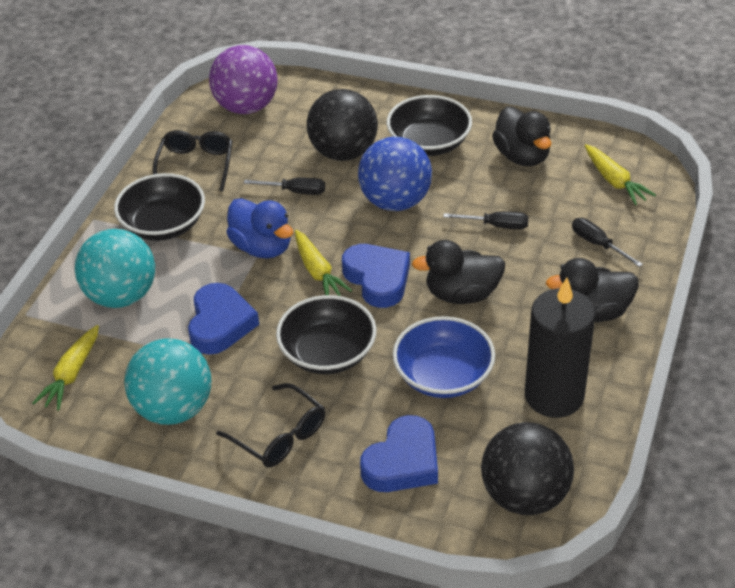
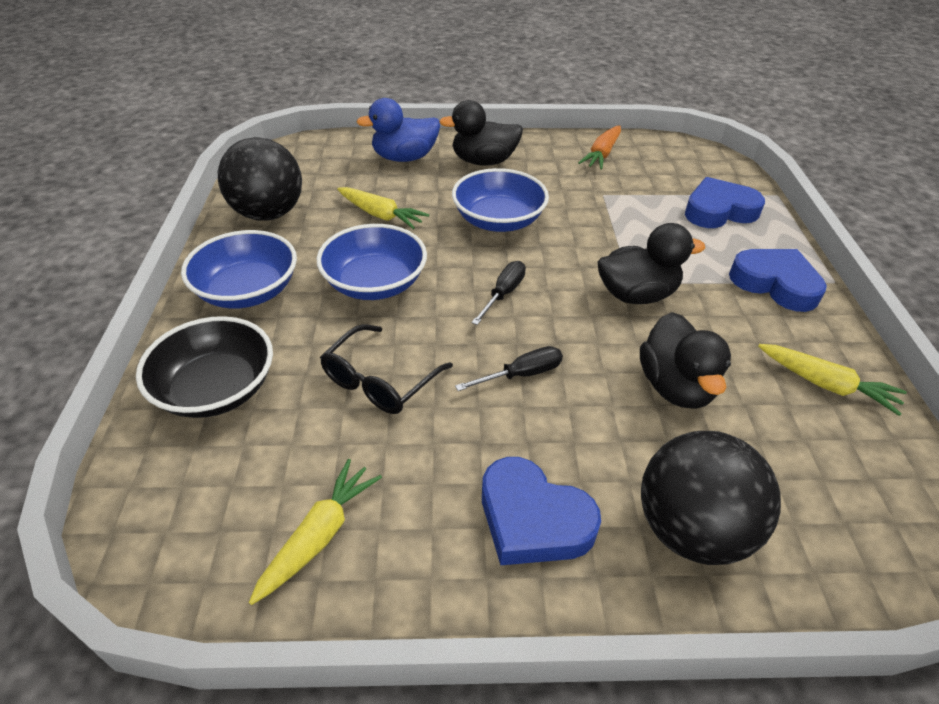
black bowl: 3 -> 1
black candle: 1 -> 0
black glasses: 2 -> 1
black screwdriver: 3 -> 2
blue ball: 1 -> 0
blue bowl: 1 -> 3
orange carrot: 0 -> 1
purple ball: 1 -> 0
turquoise ball: 2 -> 0

